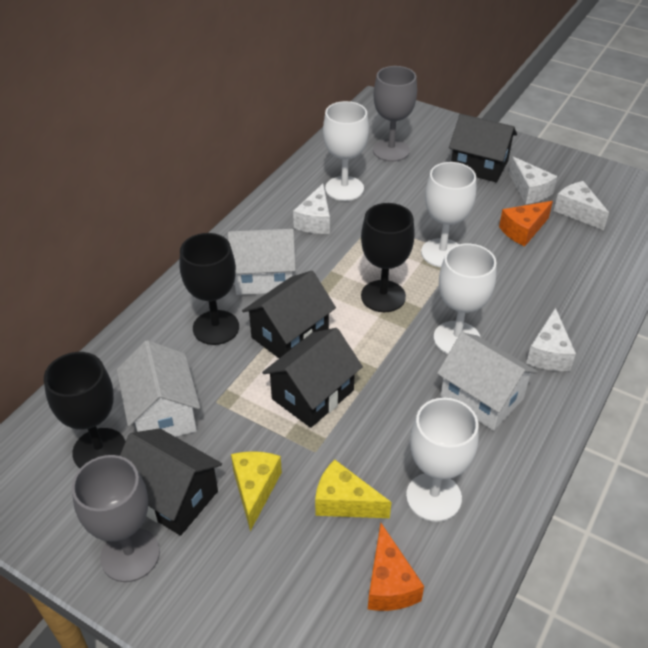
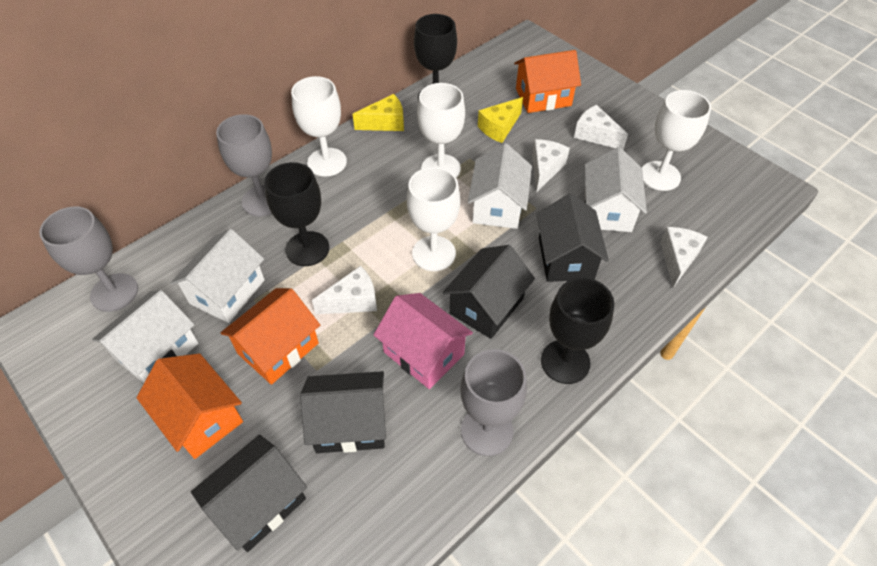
grey goblet: 2 -> 3
orange cheese: 2 -> 0
orange house: 0 -> 3
pink house: 0 -> 1
white house: 3 -> 4

